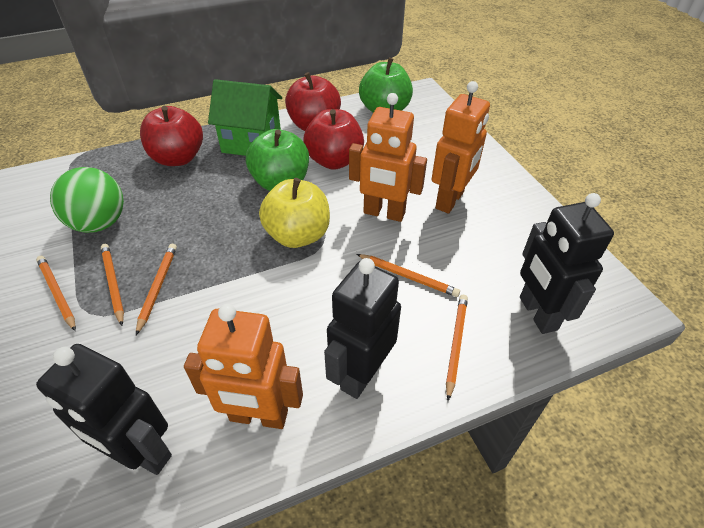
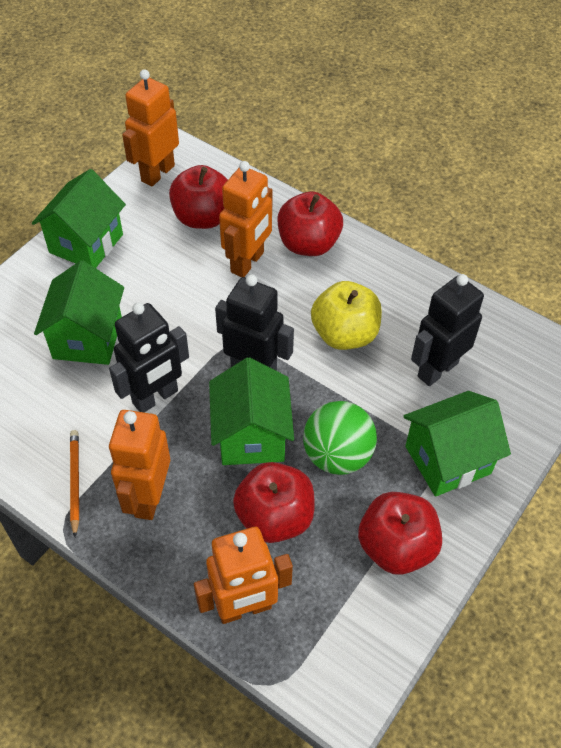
green apple: 2 -> 0
green house: 1 -> 4
orange pencil: 5 -> 1
orange robot: 3 -> 4
red apple: 3 -> 4

